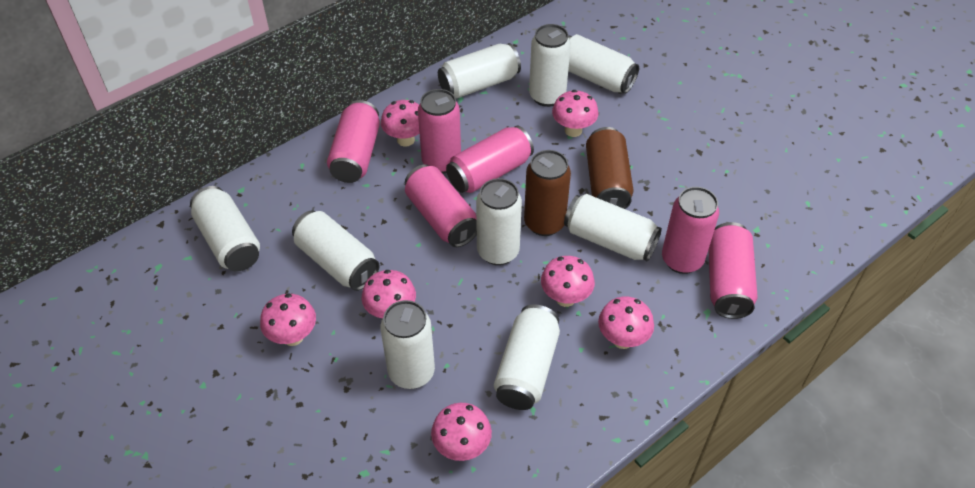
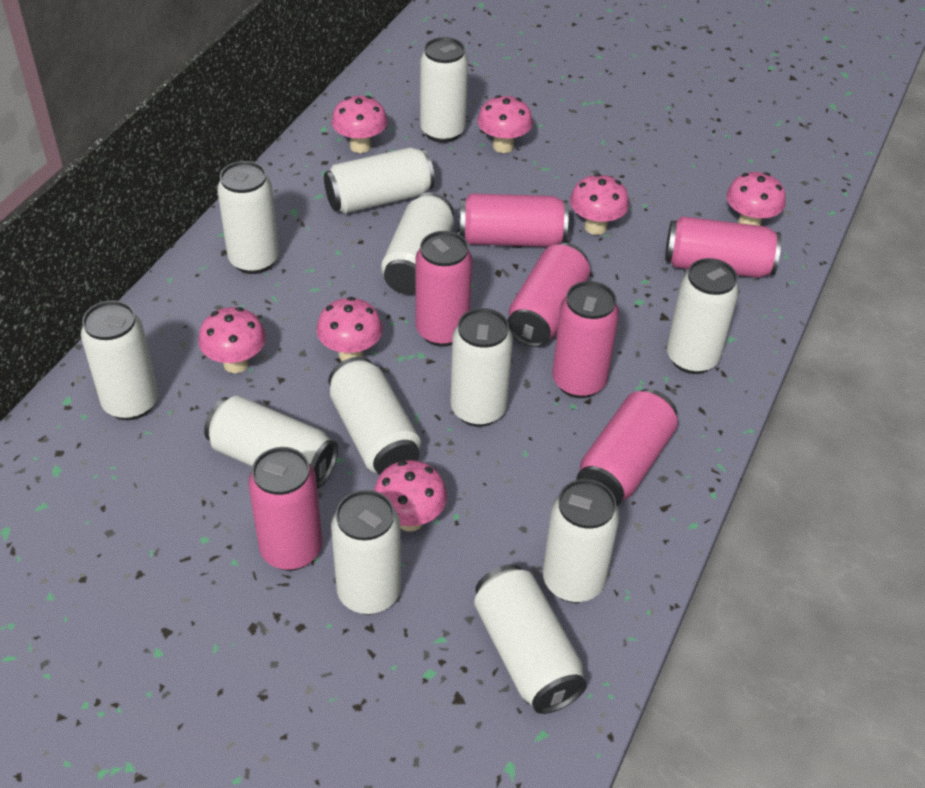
brown can: 2 -> 0
pink can: 6 -> 7
white can: 9 -> 12

